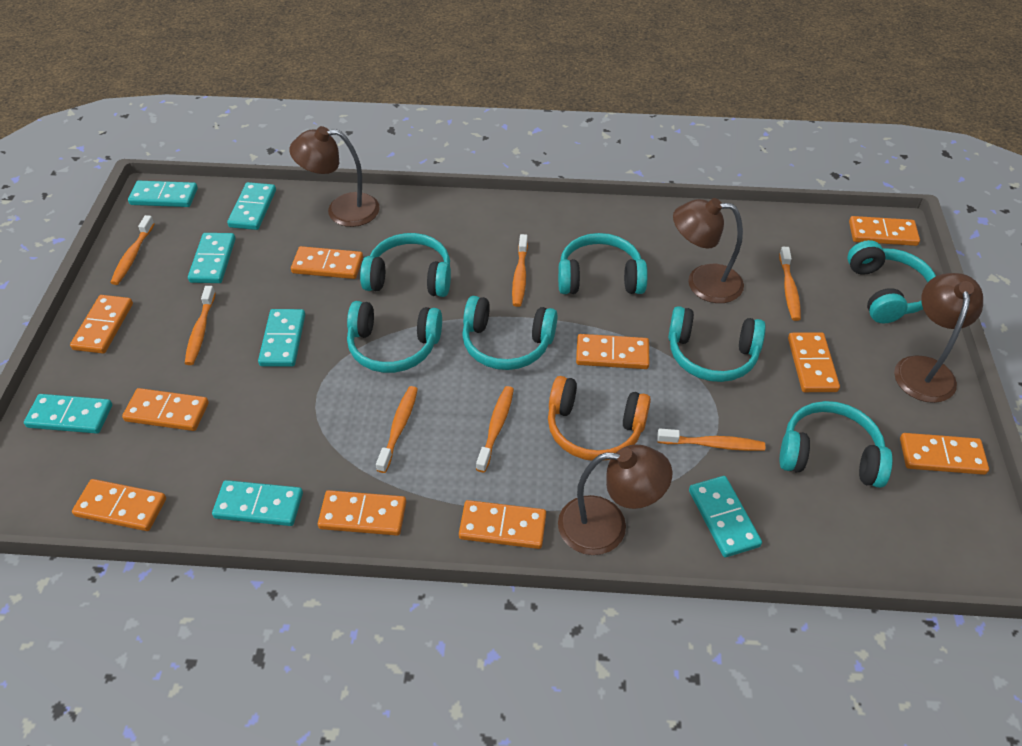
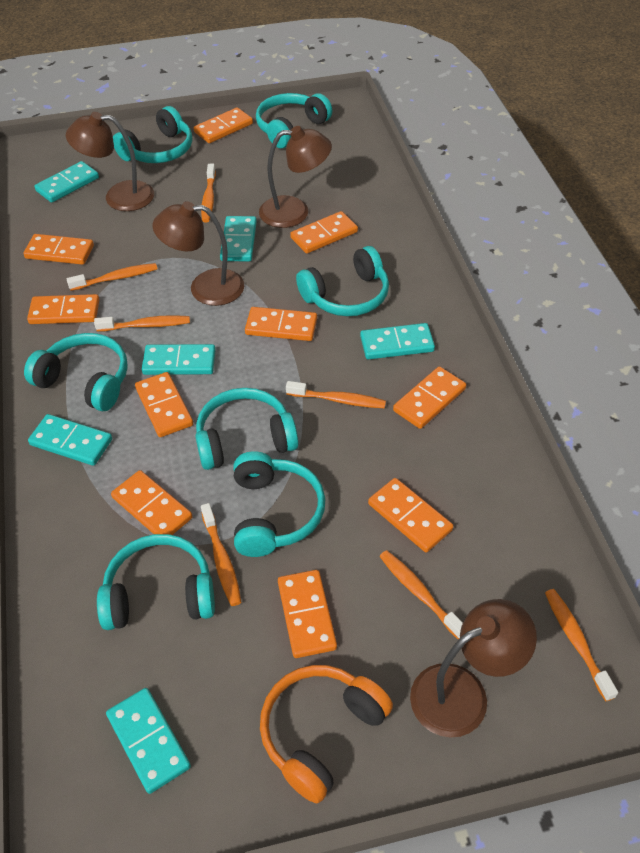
turquoise domino: 7 -> 6

